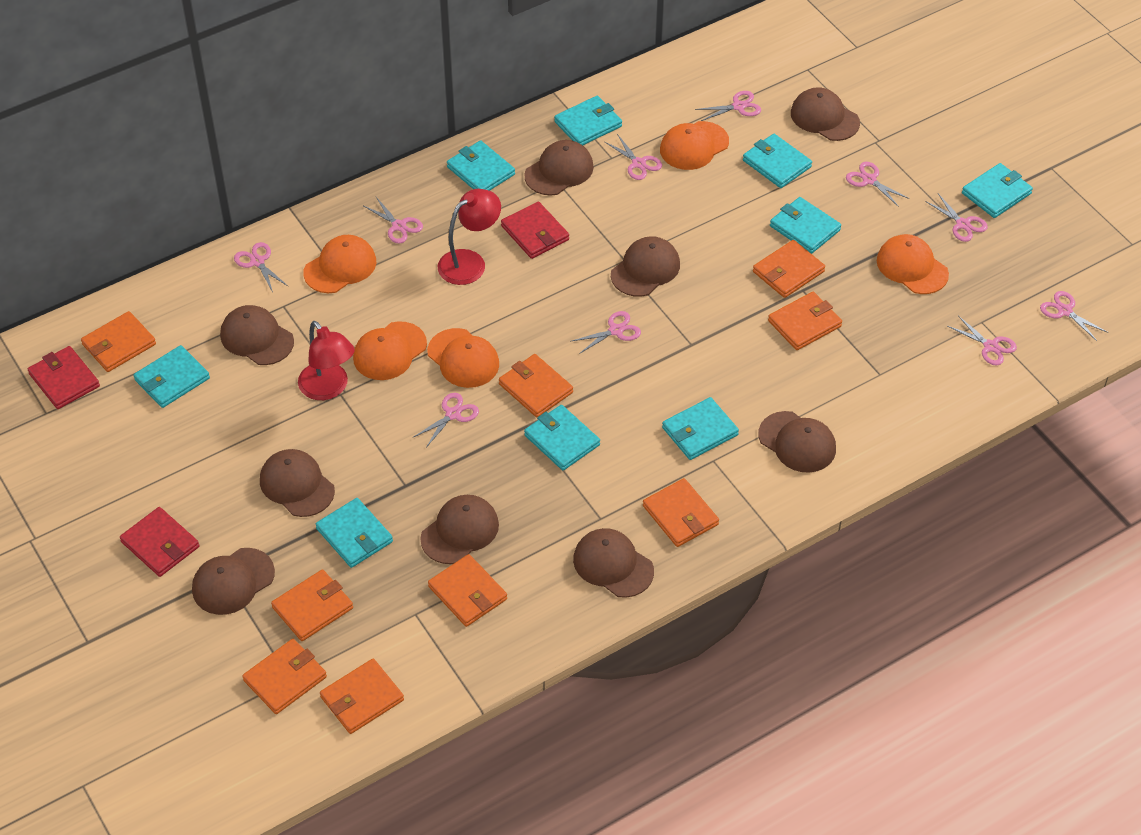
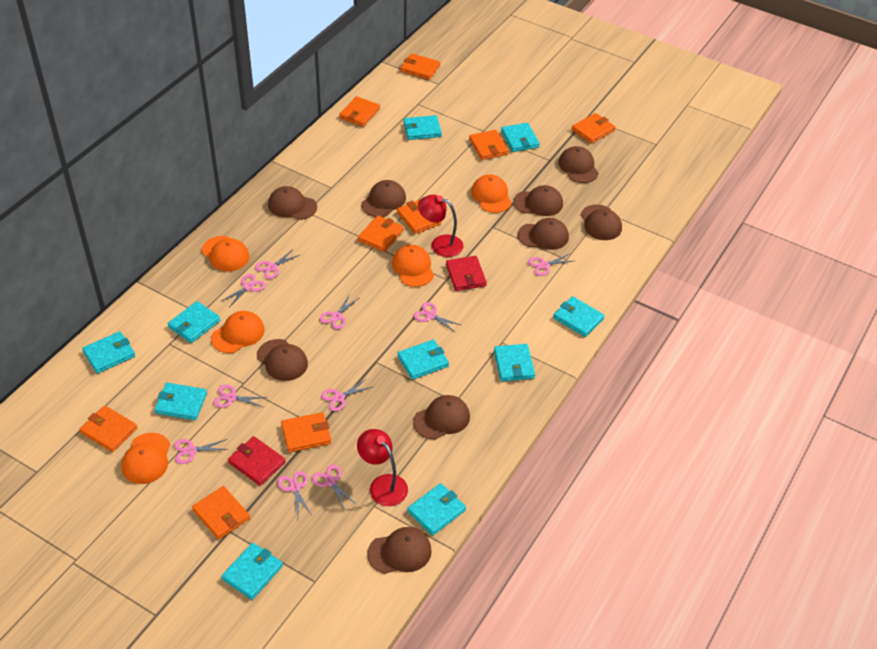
red wallet: 3 -> 2
turquoise wallet: 9 -> 10

